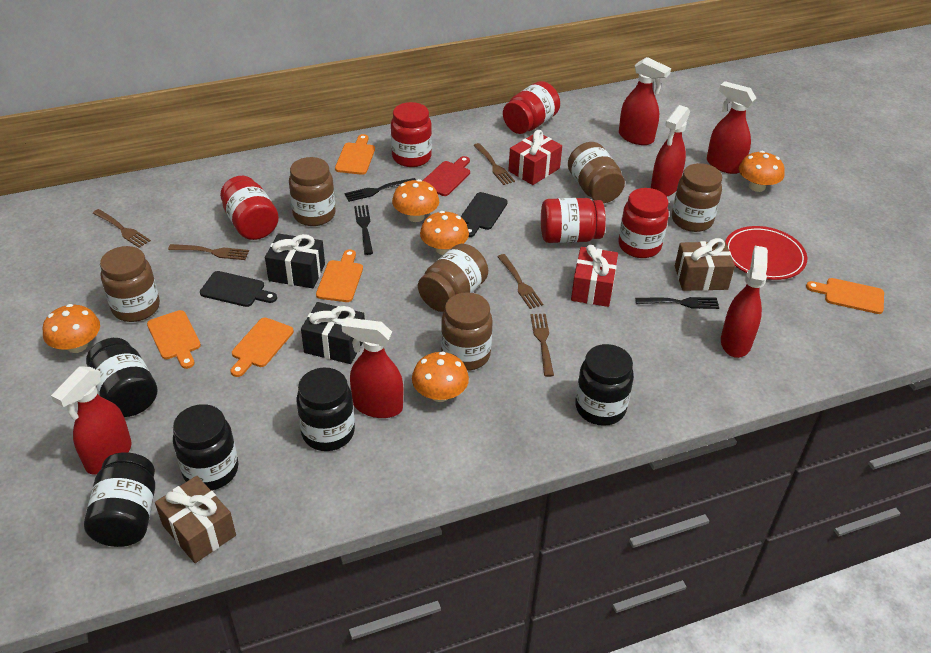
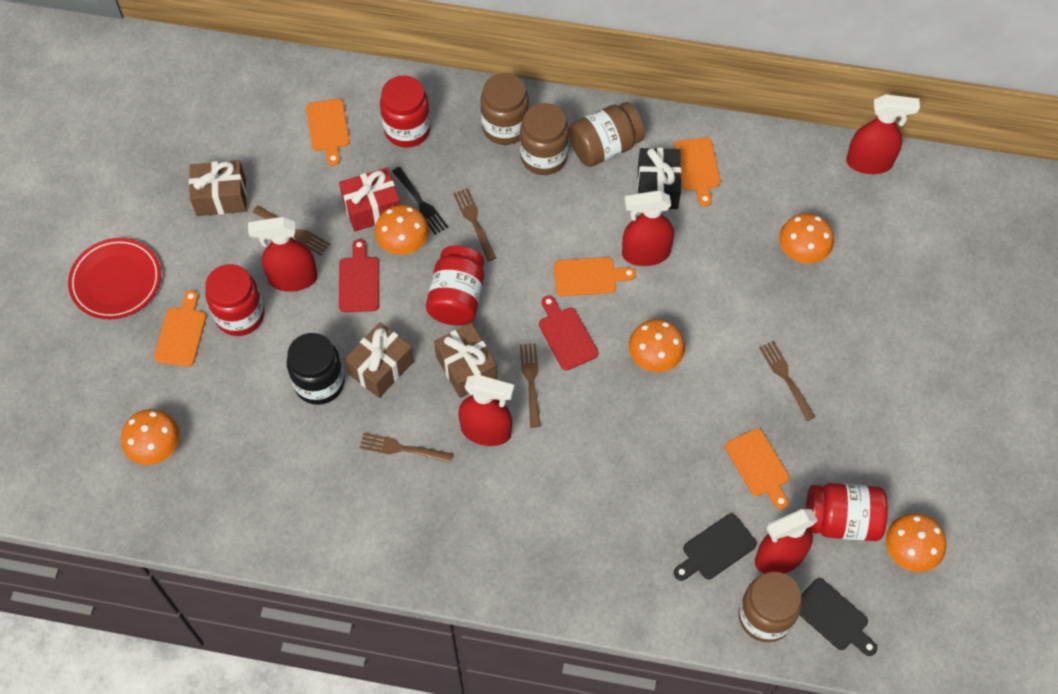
black fork: 3 -> 1
black gift: 2 -> 1
black jar: 5 -> 1
brown gift: 2 -> 3
brown jar: 6 -> 4
red cutting board: 1 -> 2
red gift: 2 -> 1
red jar: 5 -> 4
red spray bottle: 6 -> 5

